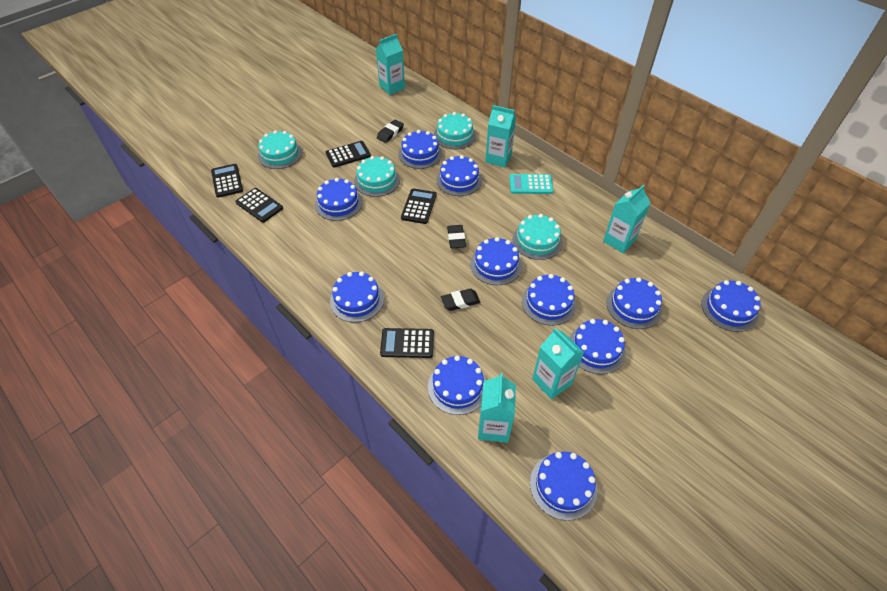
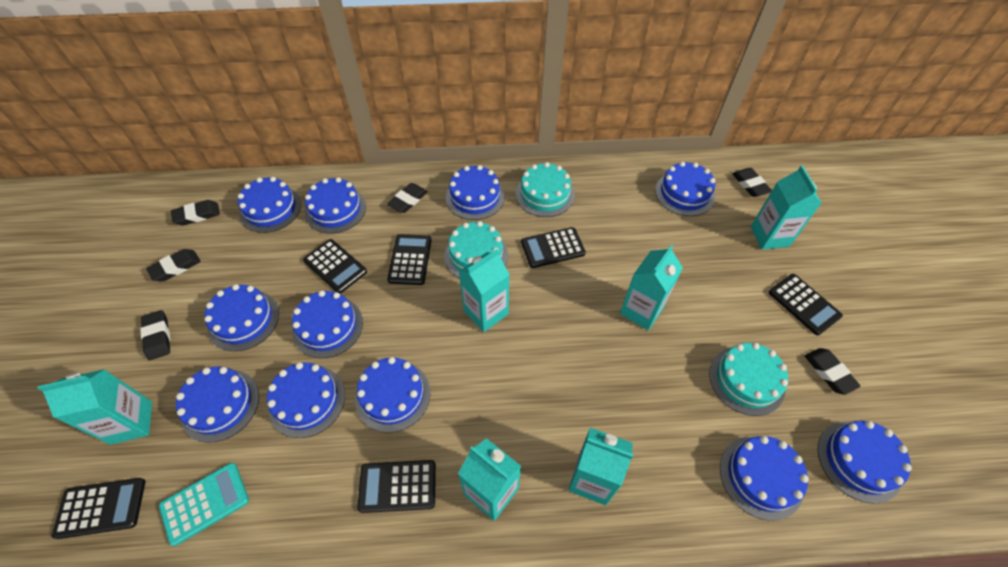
black calculator: 5 -> 6
black eraser: 3 -> 6
turquoise cake: 4 -> 3
turquoise carton: 5 -> 6

